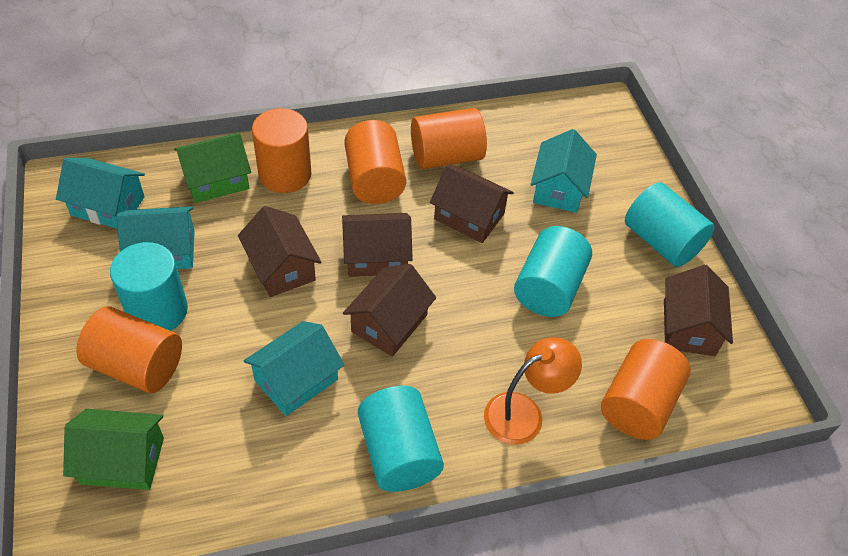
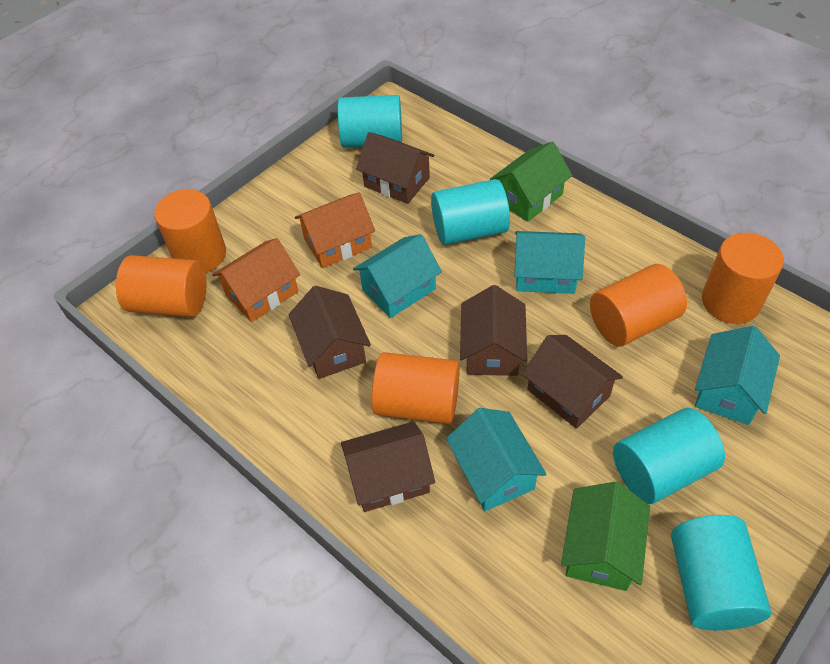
orange house: 0 -> 2
orange lamp: 1 -> 0

